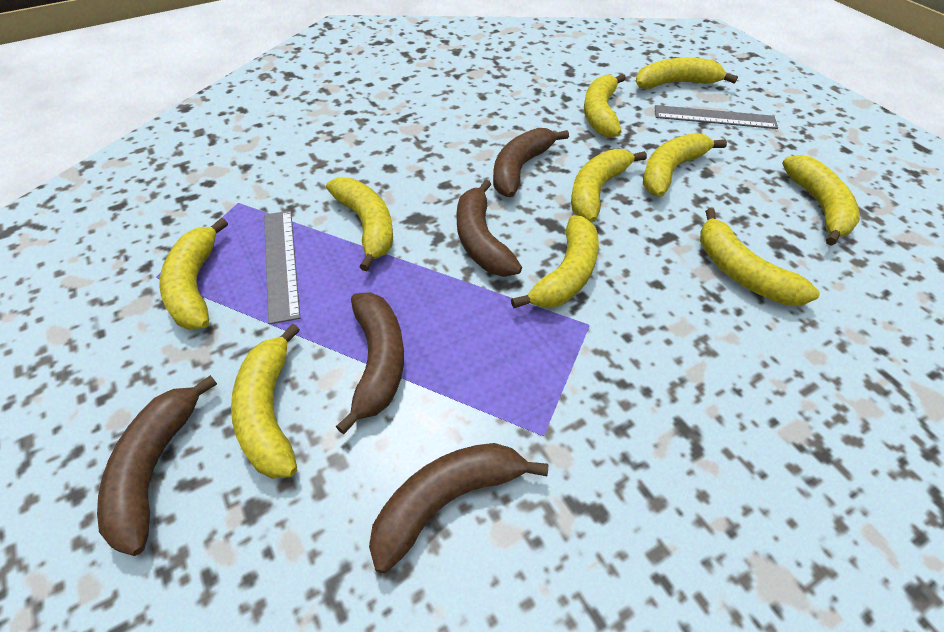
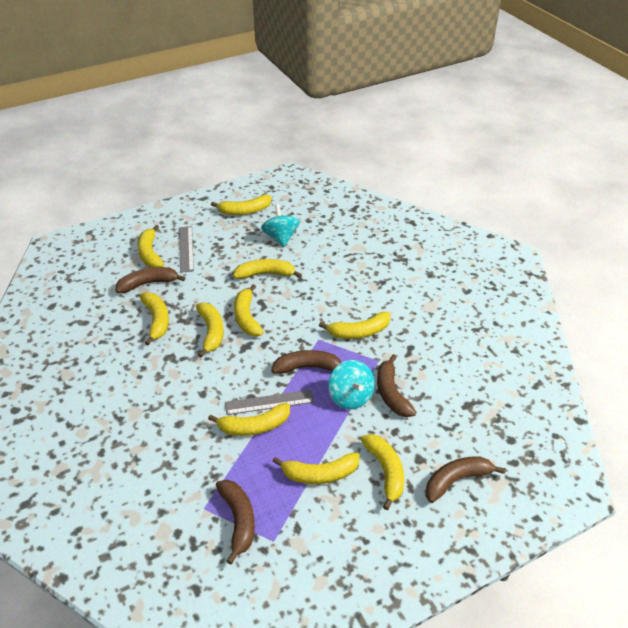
turquoise spinning top: 0 -> 2

